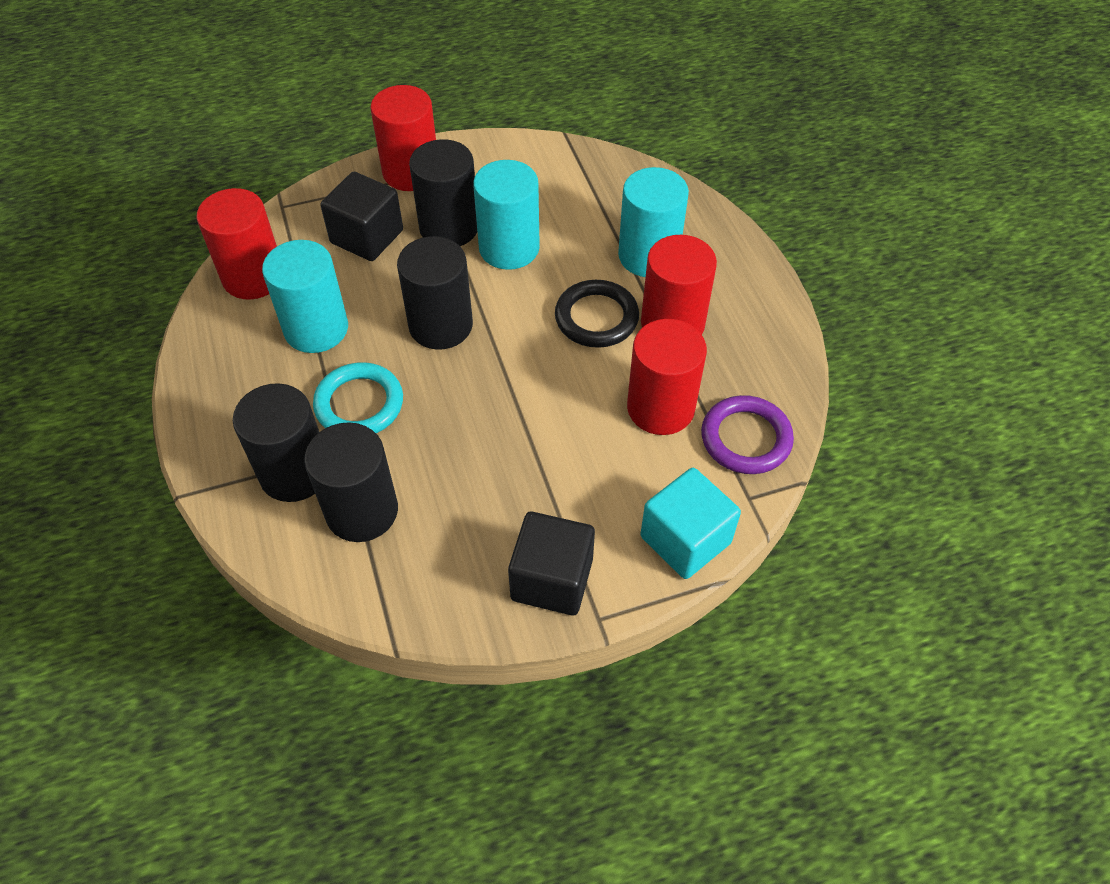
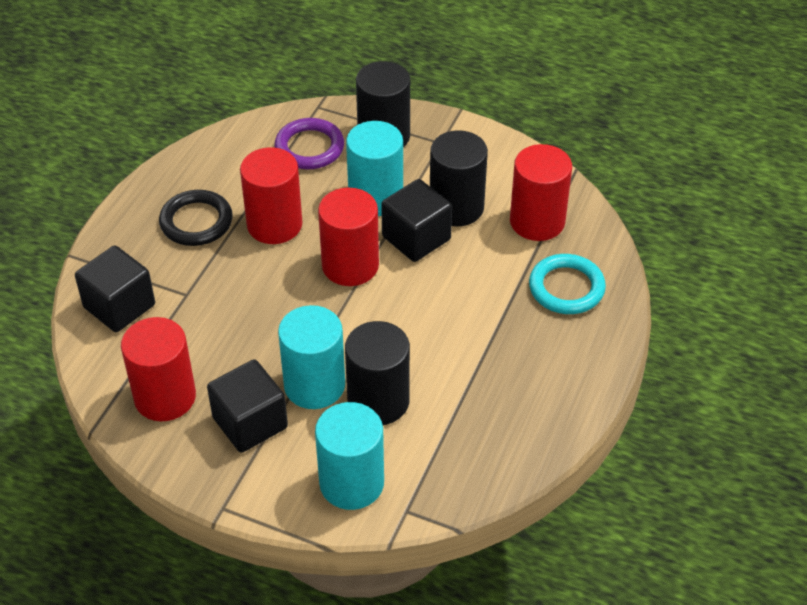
black cube: 2 -> 3
black cylinder: 4 -> 3
turquoise cube: 1 -> 0

